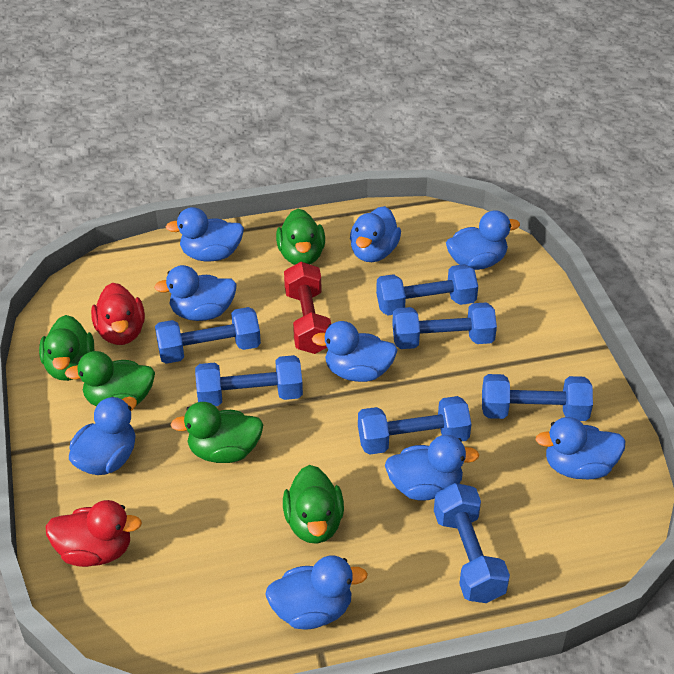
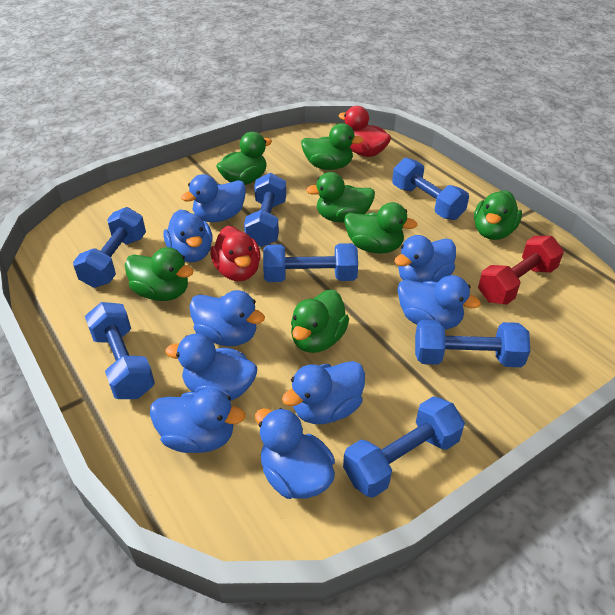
green duck: 5 -> 7

